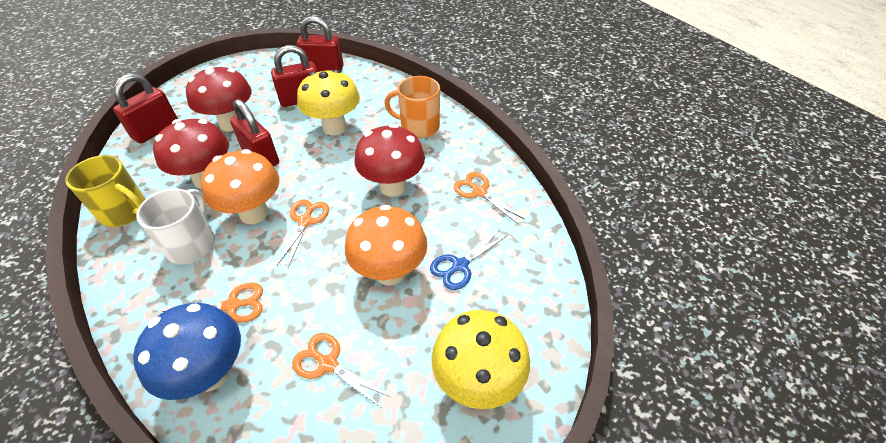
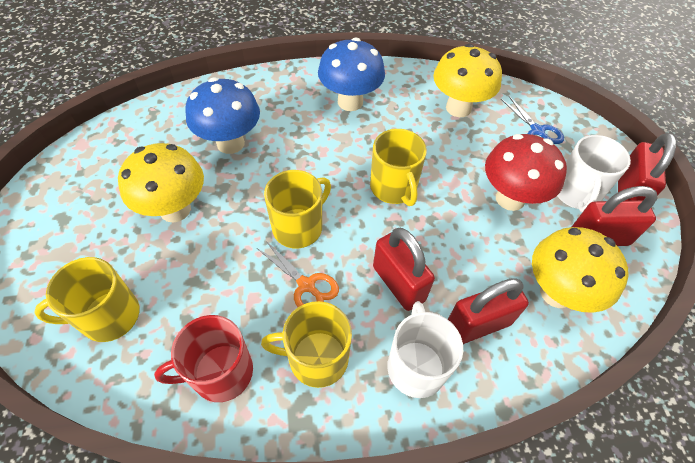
blue mushroom: 1 -> 2
orange mug: 1 -> 0
orange mushroom: 2 -> 0
orange scissors: 4 -> 1
red mug: 0 -> 1
red mushroom: 3 -> 1
white mug: 1 -> 2
yellow mug: 1 -> 4
yellow mushroom: 2 -> 3

